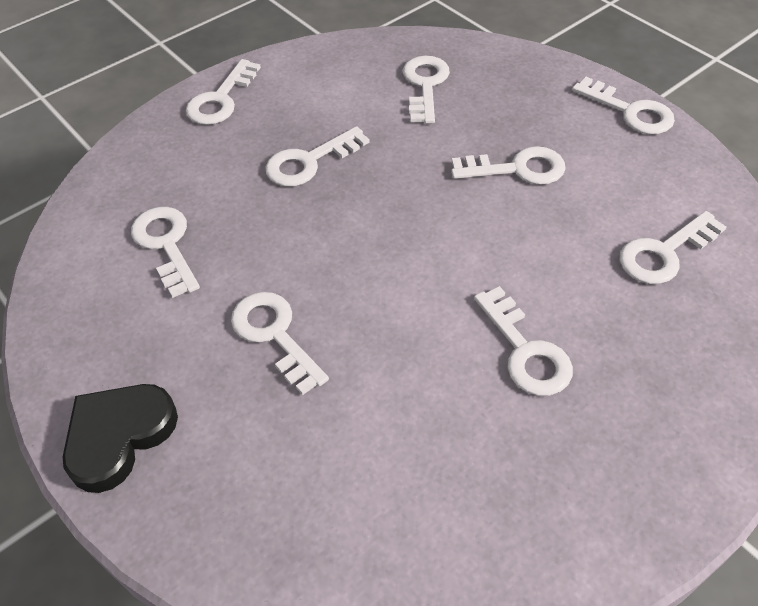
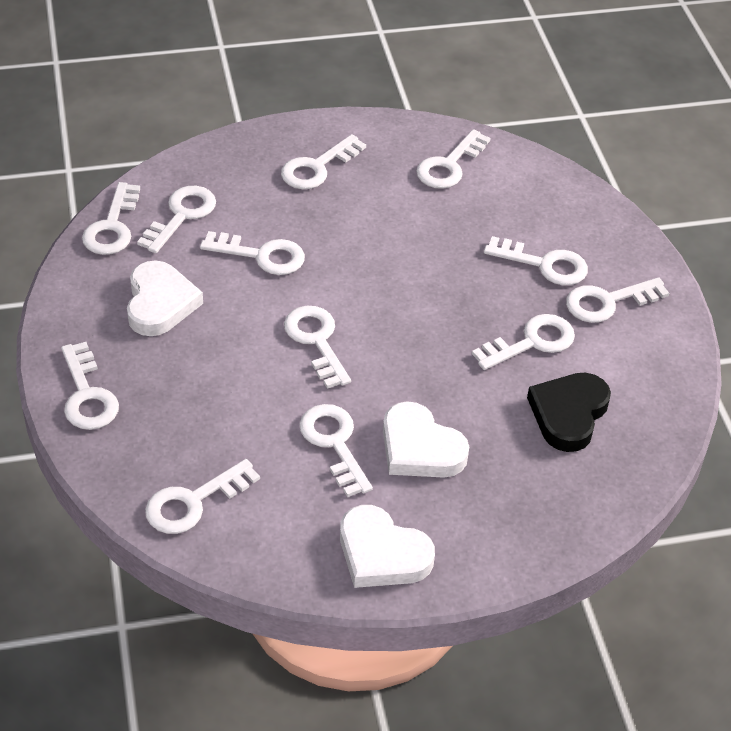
white heart: 0 -> 3
white key: 9 -> 12

